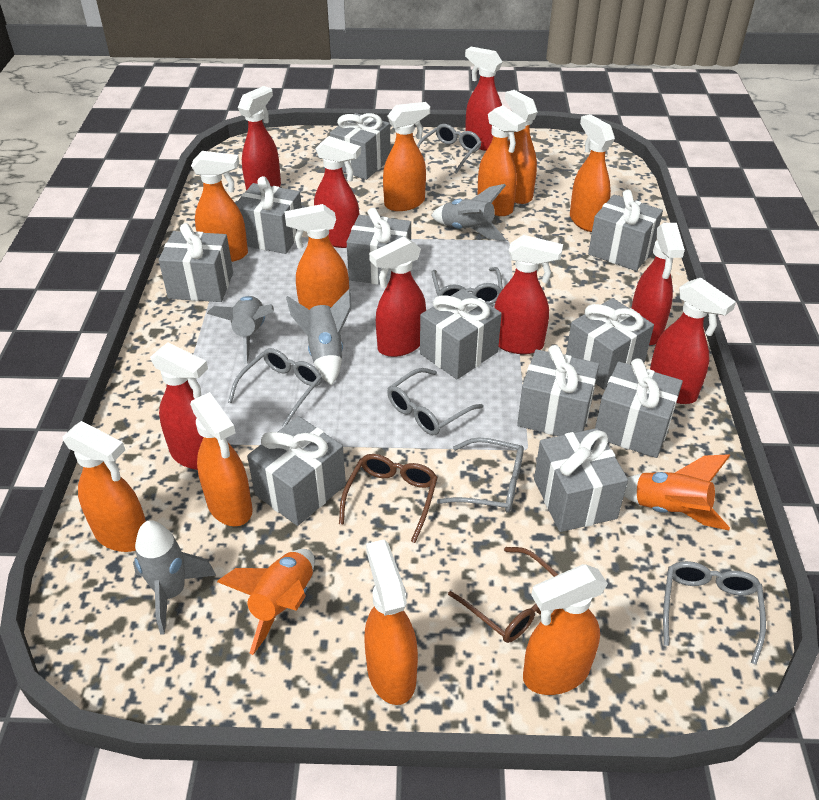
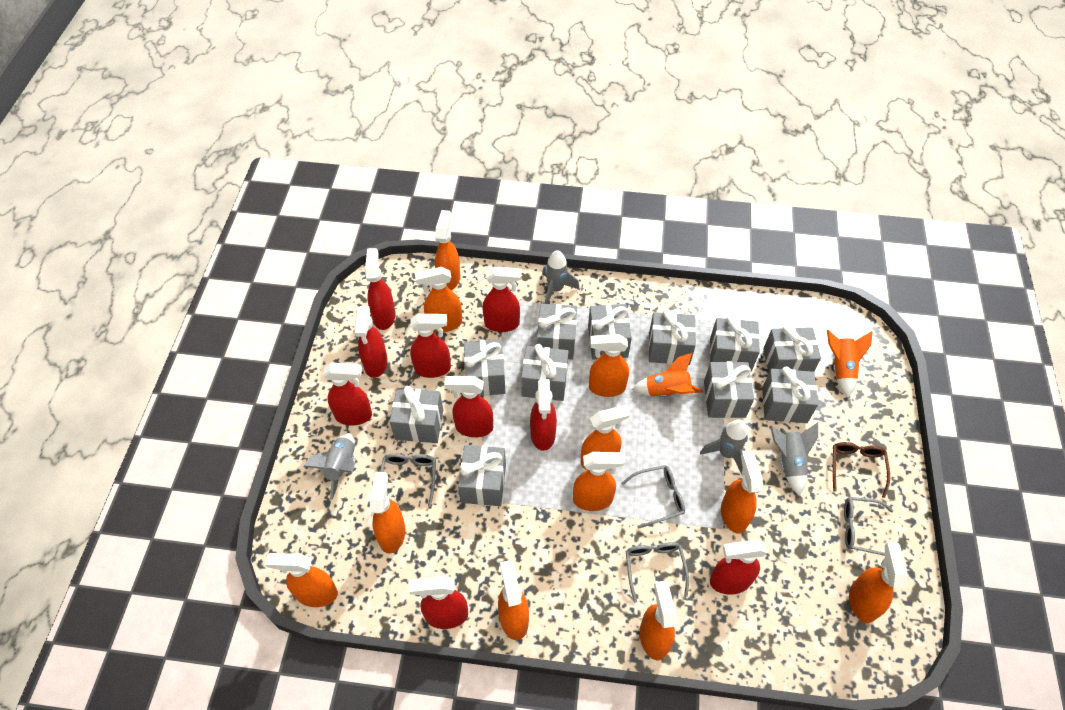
brown glasses: 2 -> 1
grey glasses: 6 -> 4
orange spray bottle: 10 -> 11
red spray bottle: 8 -> 9

